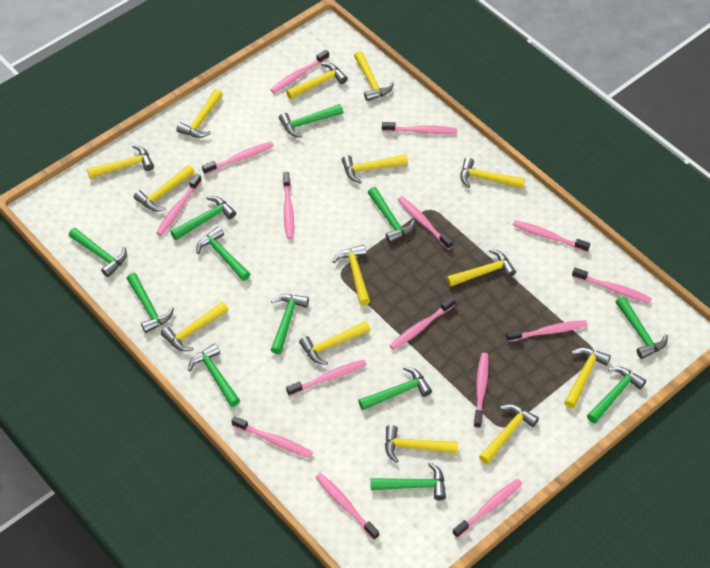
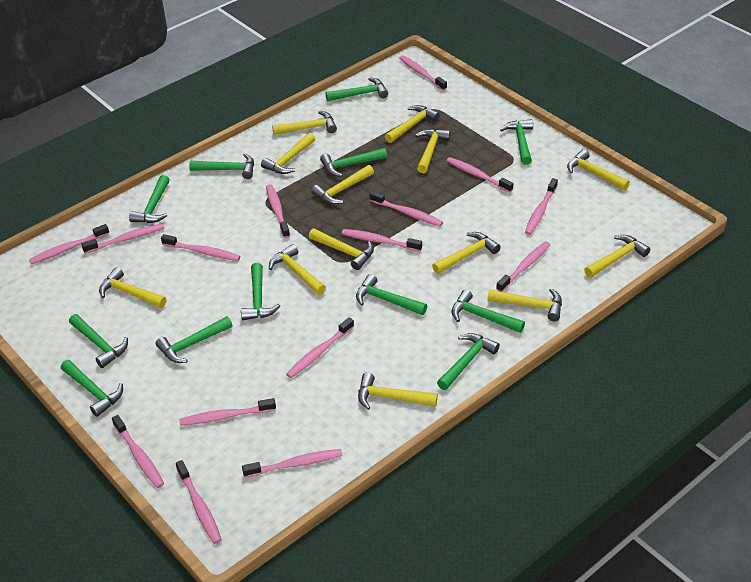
yellow hammer: 14 -> 13

